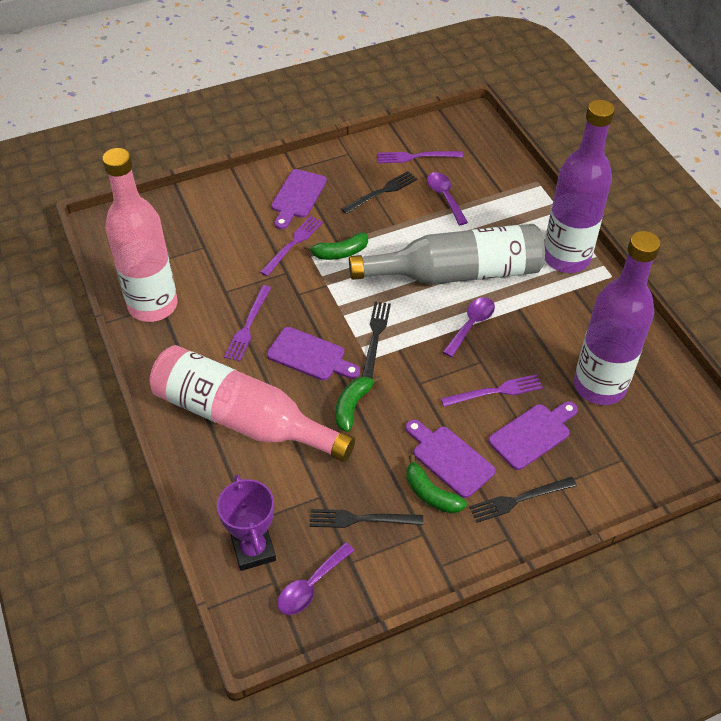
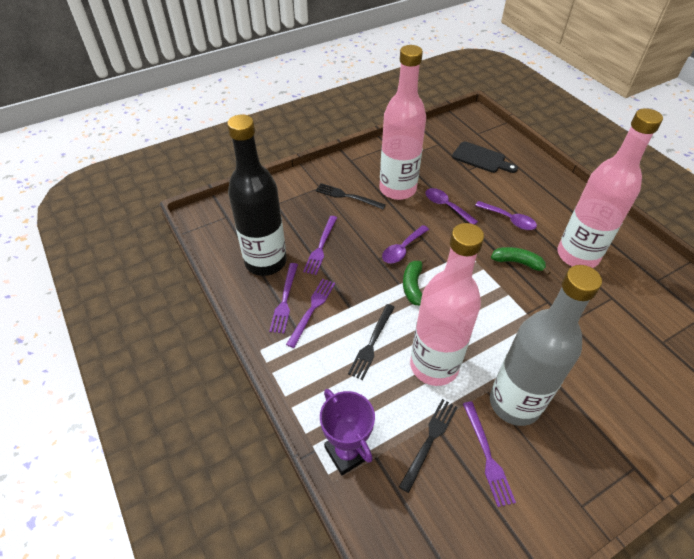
black bottle: 0 -> 1
black cutting board: 0 -> 1
black fork: 4 -> 3
green banana: 3 -> 2
pink bottle: 2 -> 3
purple bottle: 2 -> 0
purple cutting board: 4 -> 0

